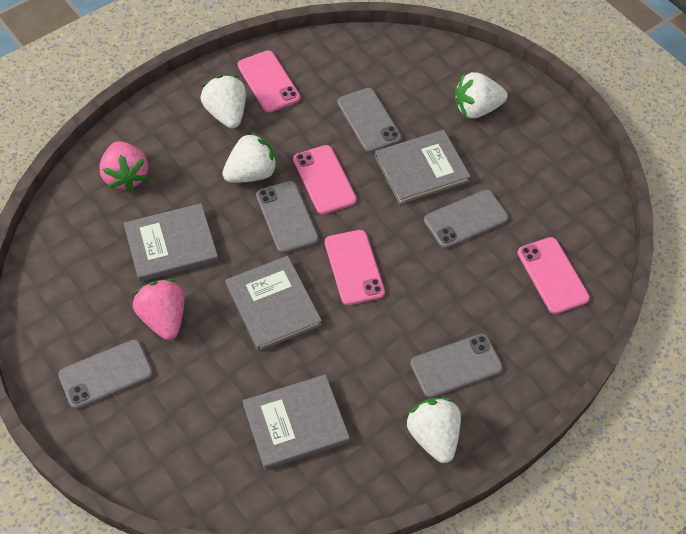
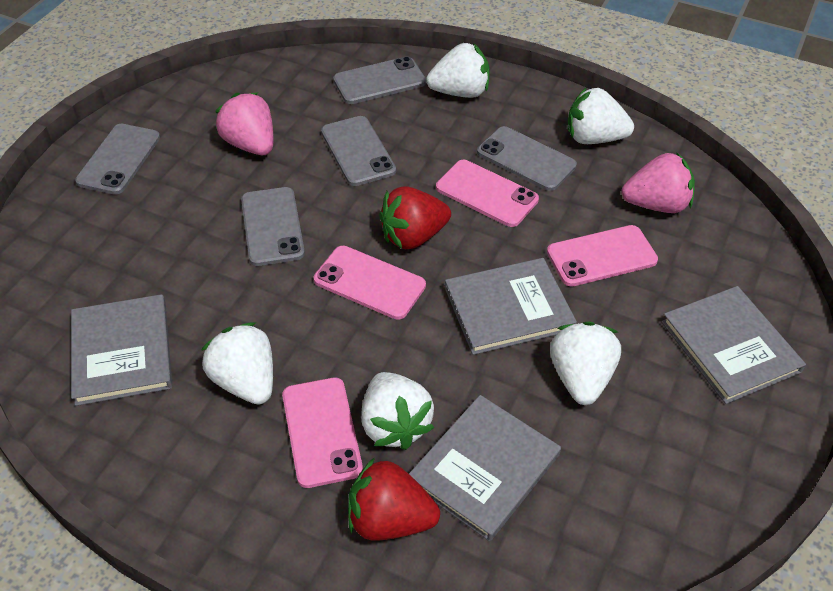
red strawberry: 0 -> 2
white strawberry: 4 -> 5

